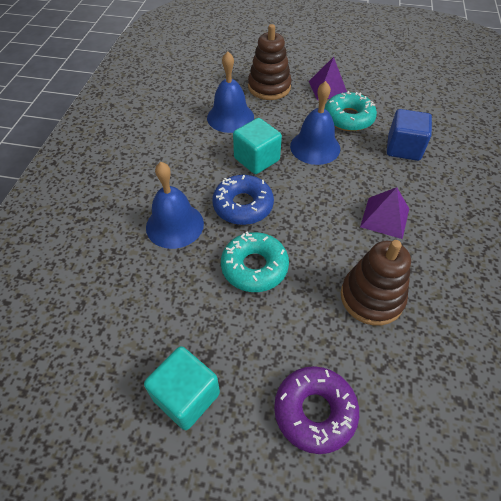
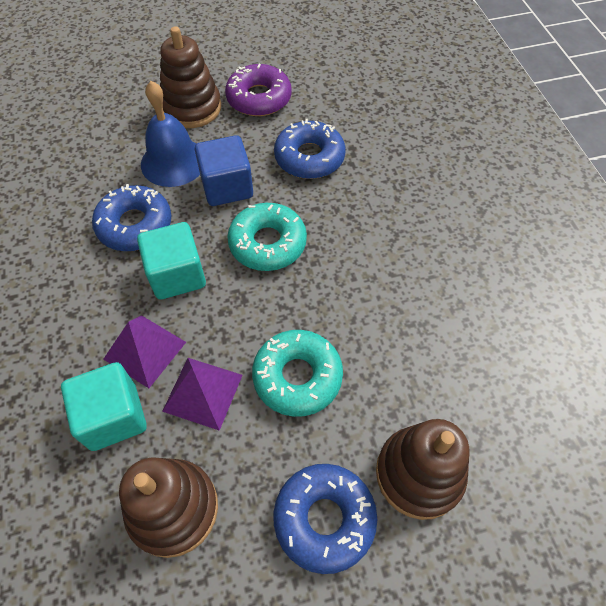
blue bell: 3 -> 1
blue donut: 1 -> 3
brown stacking toy: 2 -> 3

